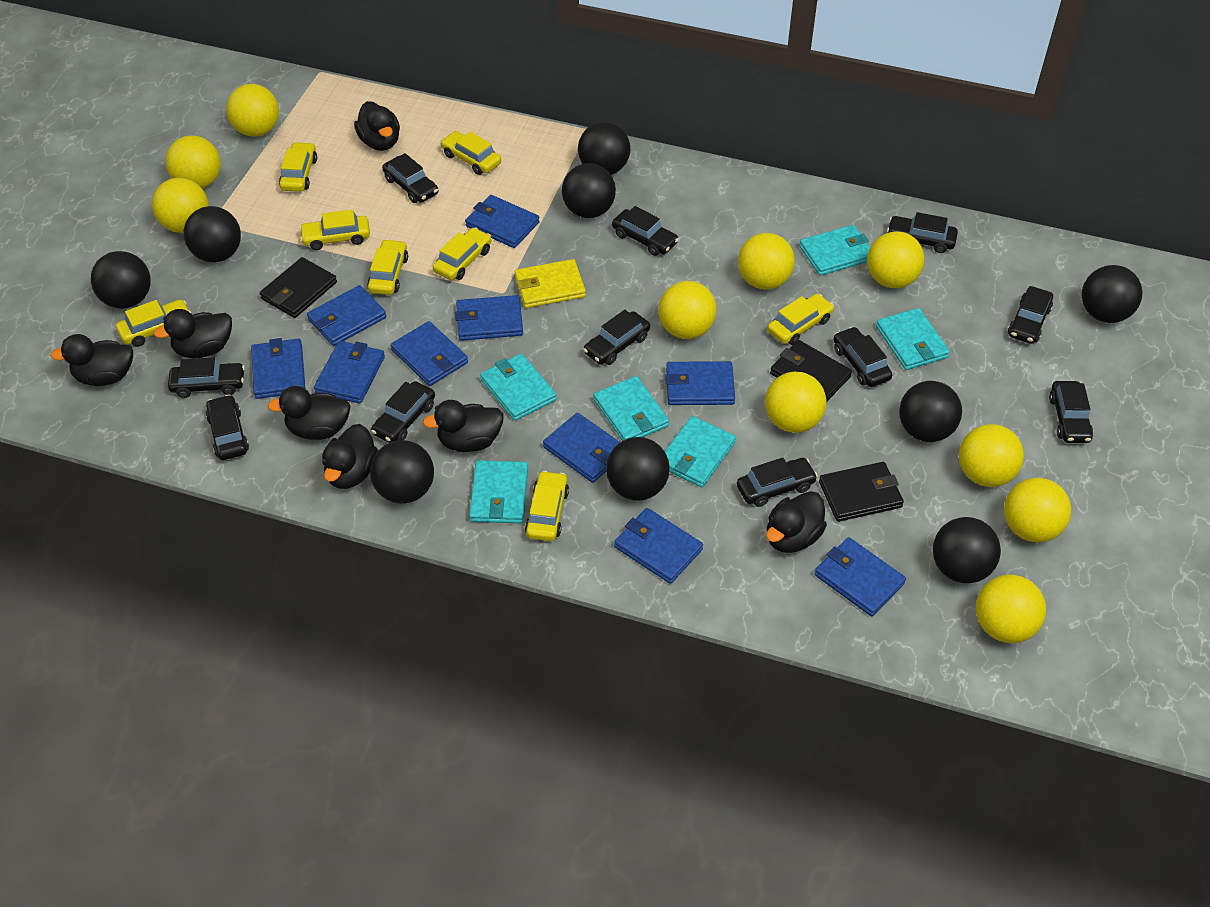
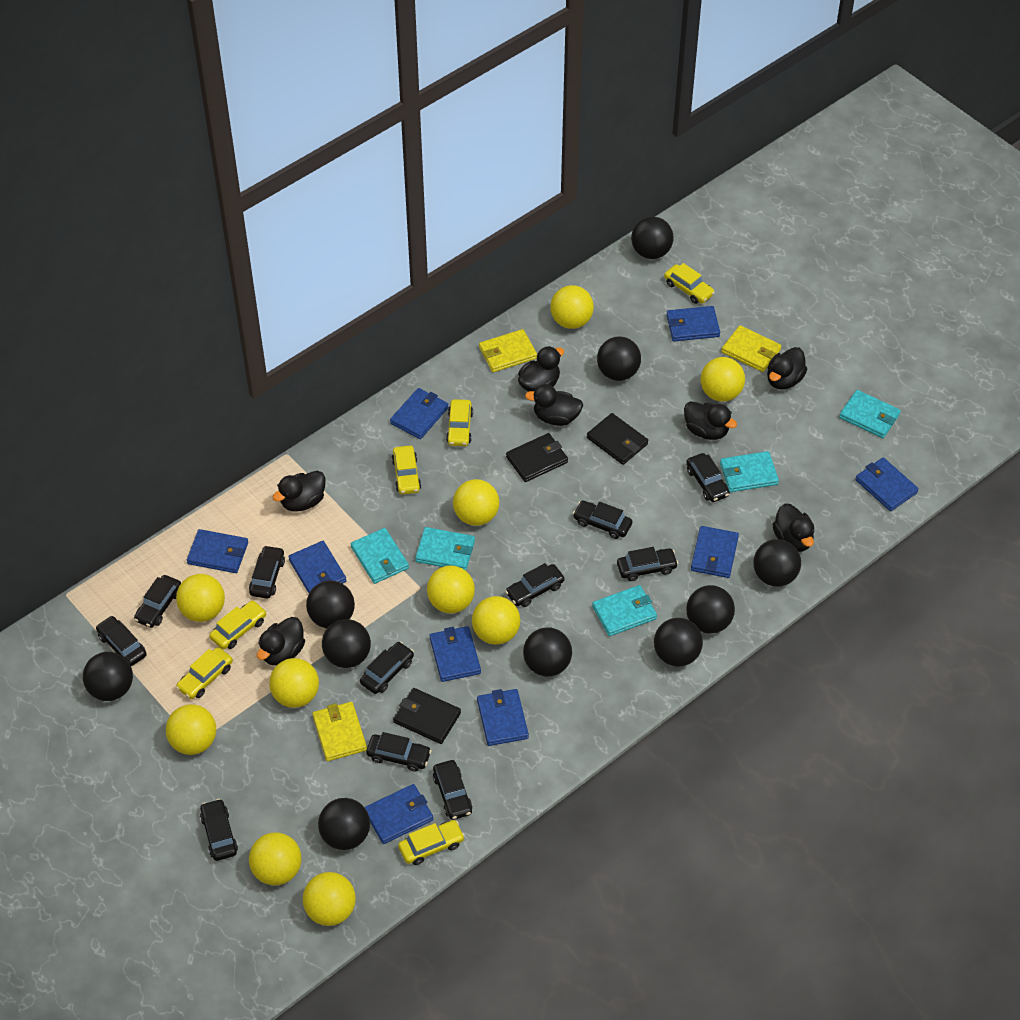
black ball: 9 -> 10
blue wallet: 10 -> 9
turquoise wallet: 6 -> 5
yellow car: 8 -> 6
yellow wallet: 1 -> 3

